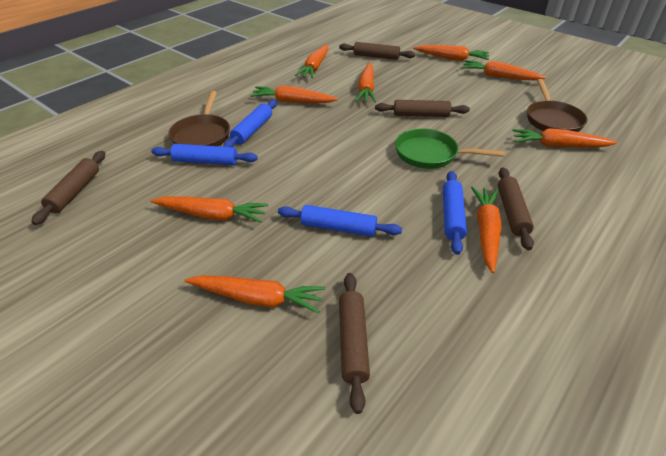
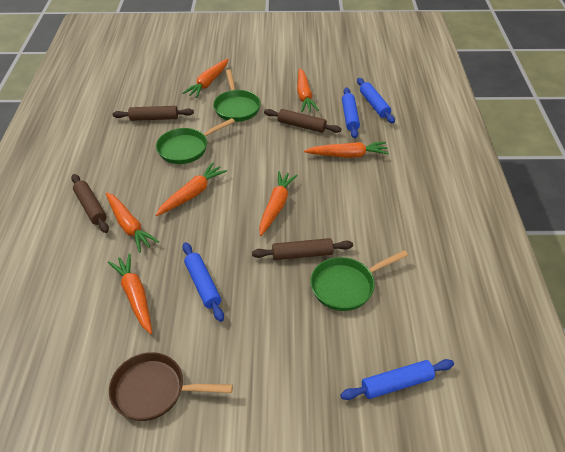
brown pan: 2 -> 1
brown rolling pin: 5 -> 4
green pan: 1 -> 3
orange carrot: 9 -> 7

